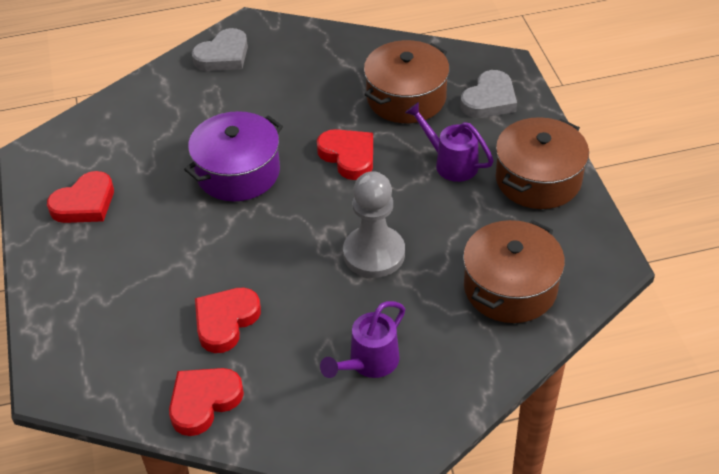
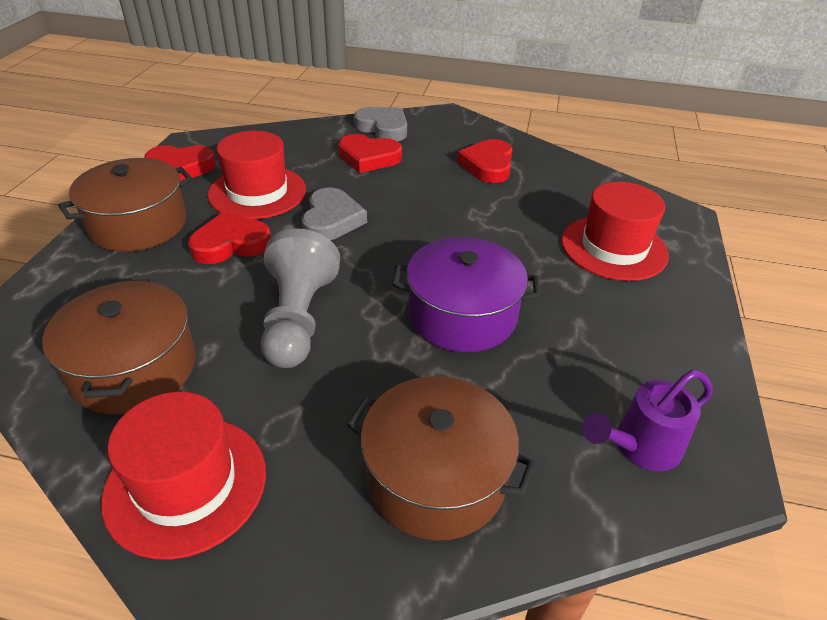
purple watering can: 2 -> 1
red hat: 0 -> 3

